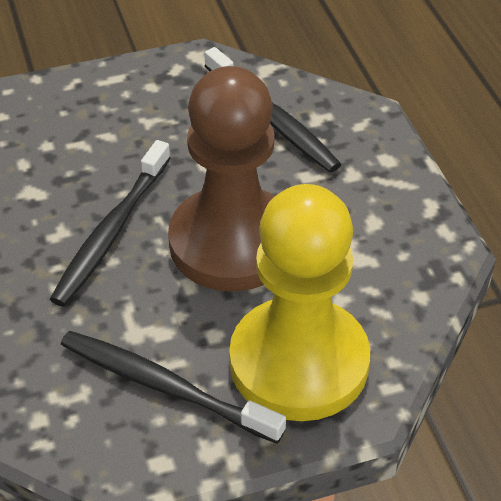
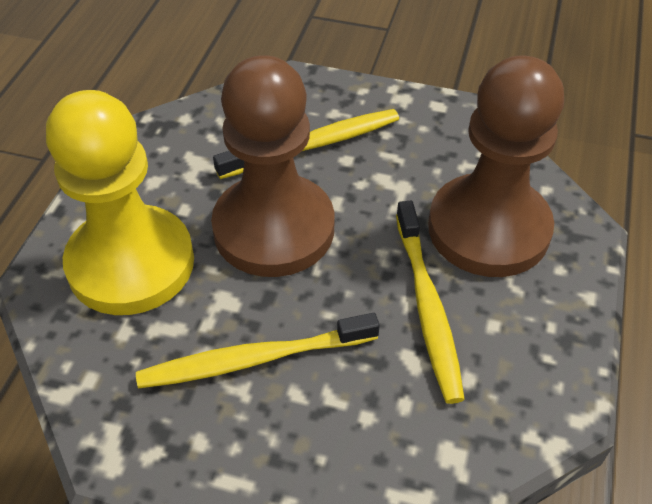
black toothbrush: 3 -> 0
brown pawn: 1 -> 2
yellow toothbrush: 0 -> 3

